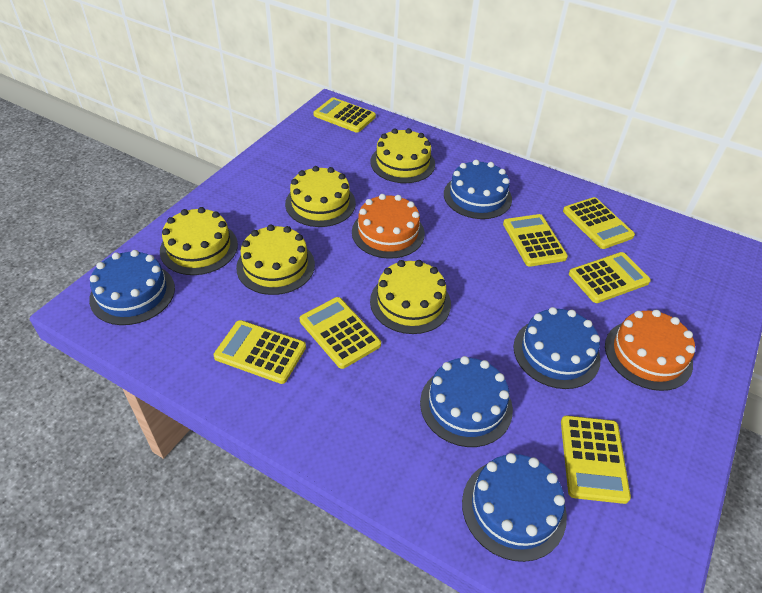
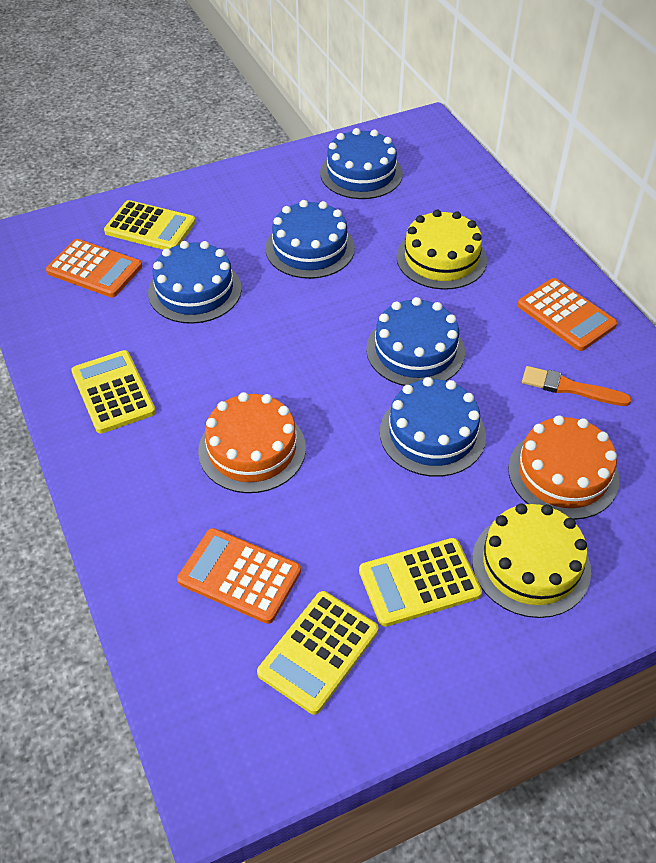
orange brush: 0 -> 1
orange calculator: 0 -> 3
yellow cake: 5 -> 2
yellow calculator: 7 -> 4

